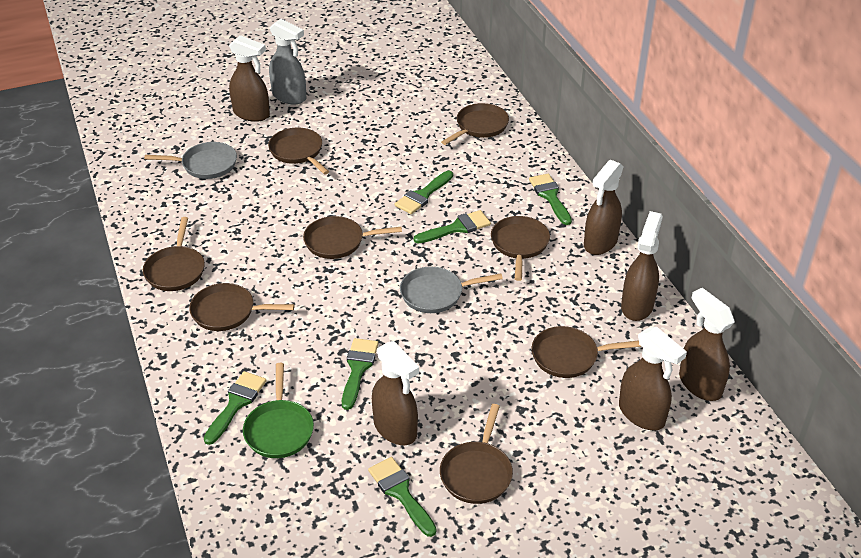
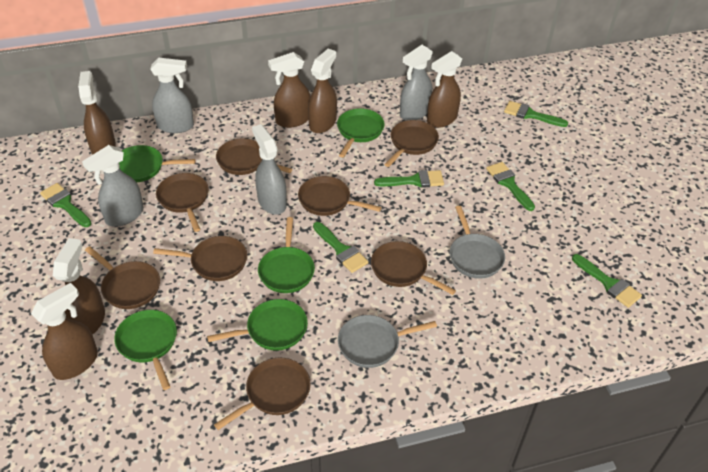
green pan: 1 -> 5
grey spray bottle: 1 -> 4

